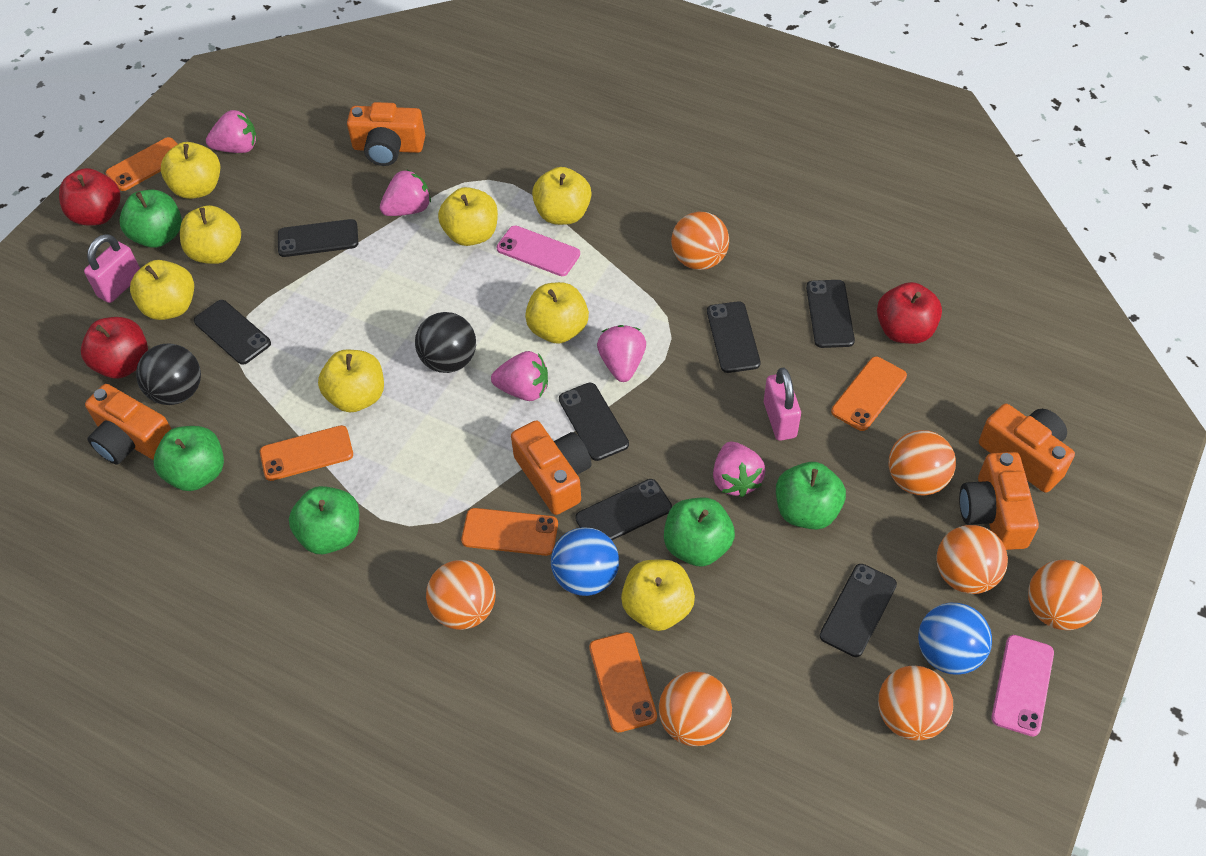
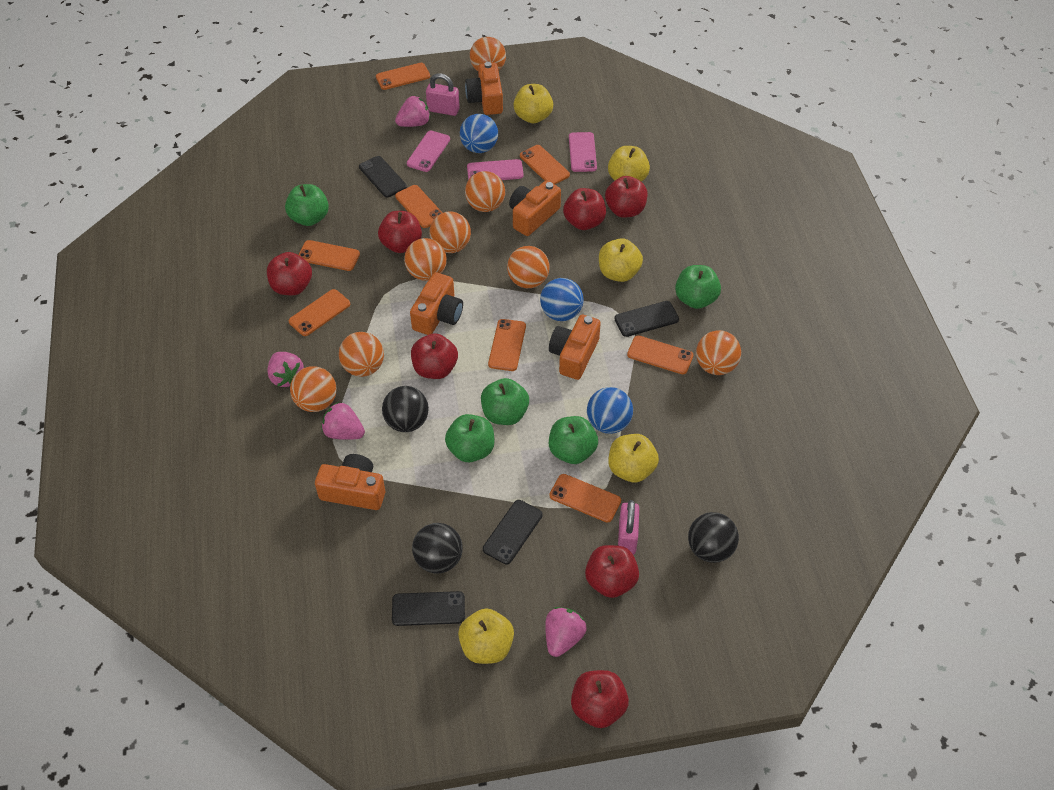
black ball: 2 -> 3
black phone: 7 -> 4
blue ball: 2 -> 3
orange ball: 7 -> 8
orange phone: 5 -> 8
pink phone: 2 -> 3
pink strawberry: 5 -> 4
red apple: 3 -> 7
yellow apple: 8 -> 5

